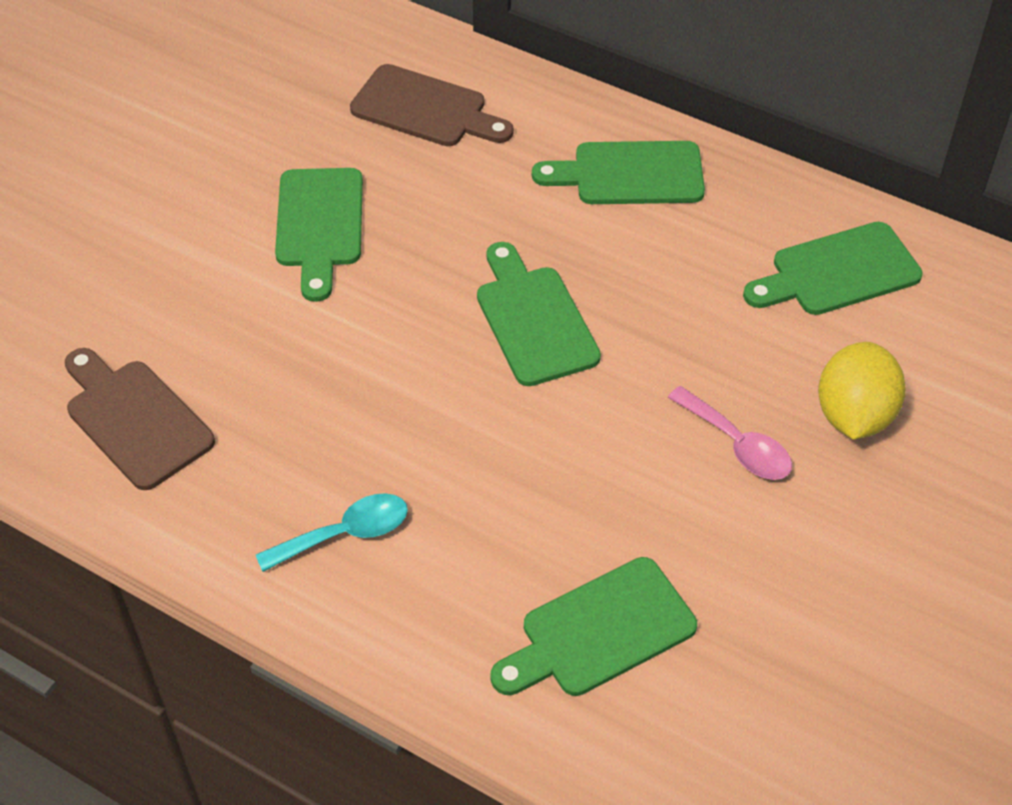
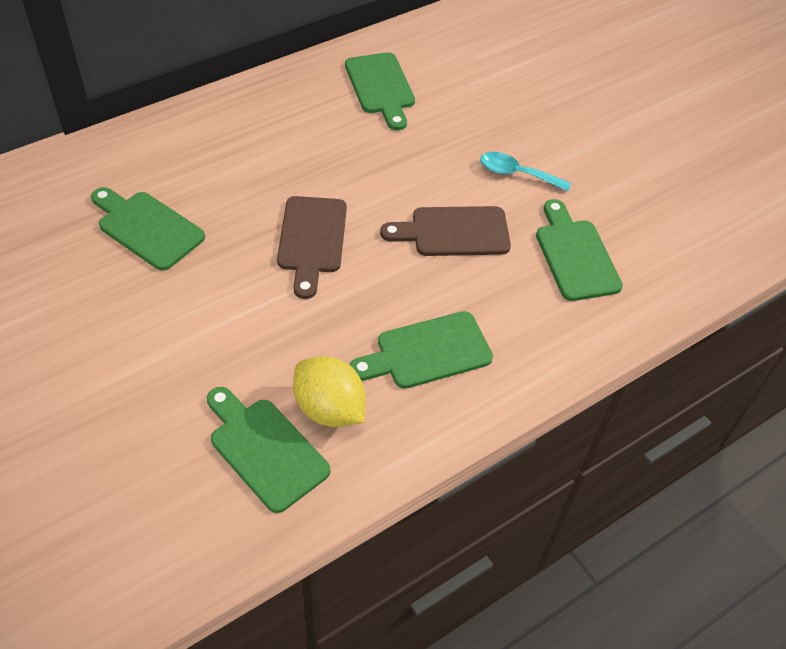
pink spoon: 1 -> 0

